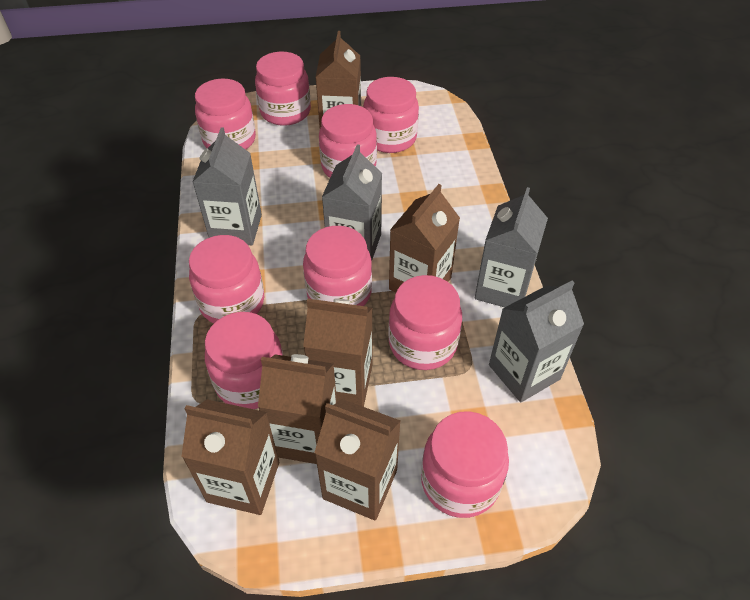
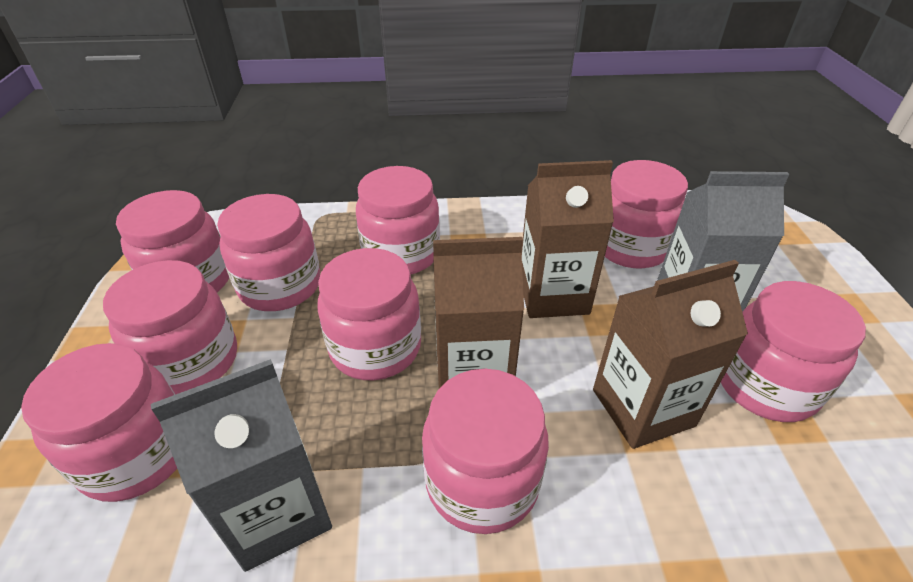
brown carton: 6 -> 3
grey carton: 4 -> 2

